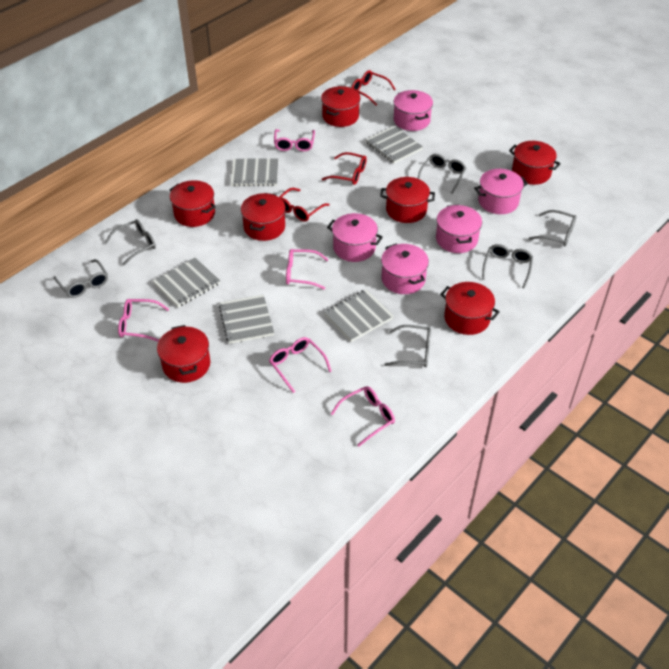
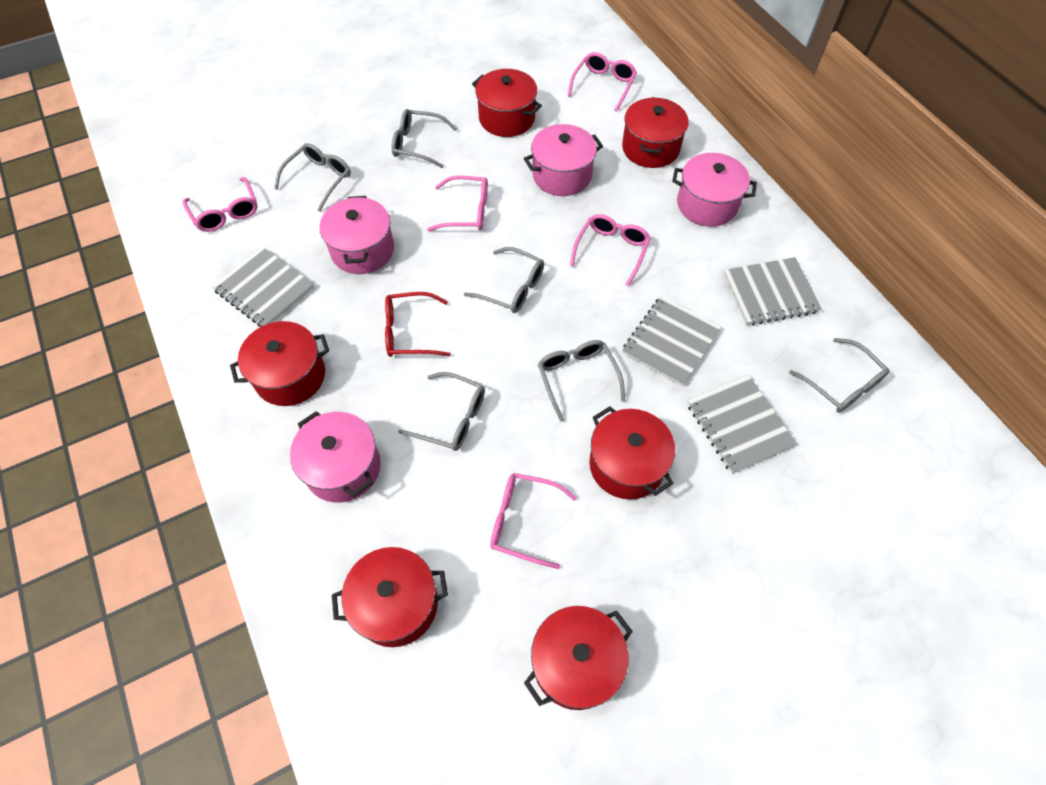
grey notebook: 5 -> 4
pink pot: 5 -> 4
red glasses: 3 -> 1
red pot: 7 -> 6

